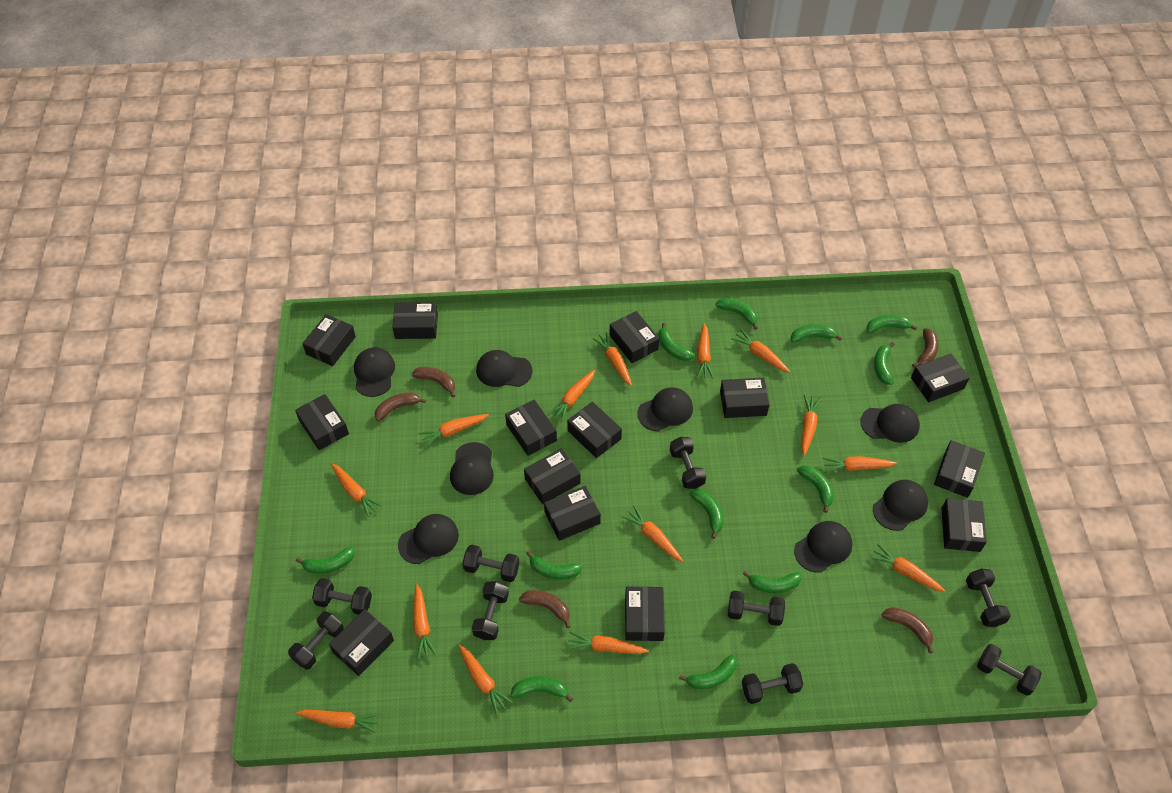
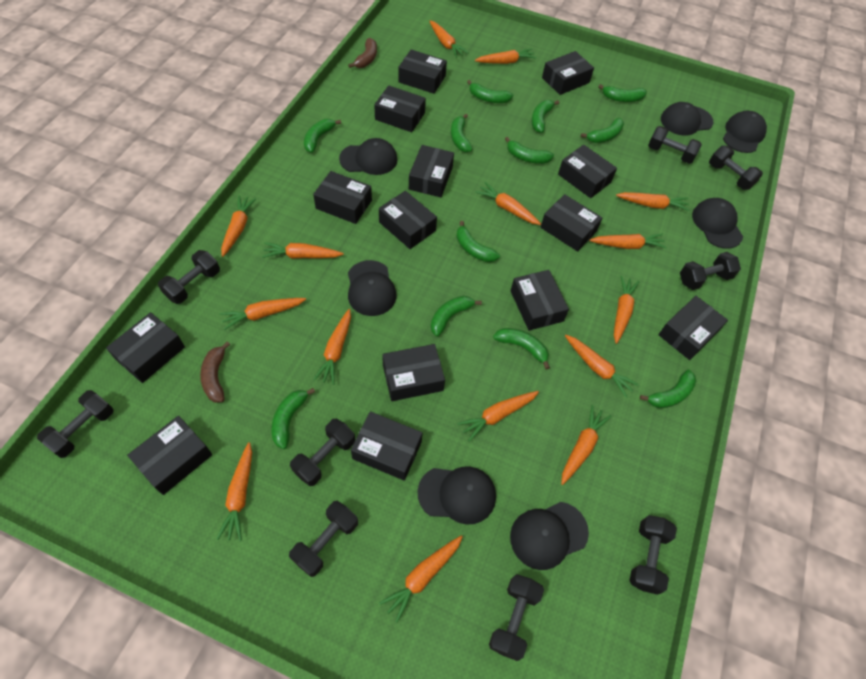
black cap: 8 -> 7
brown banana: 5 -> 2
orange carrot: 14 -> 15

